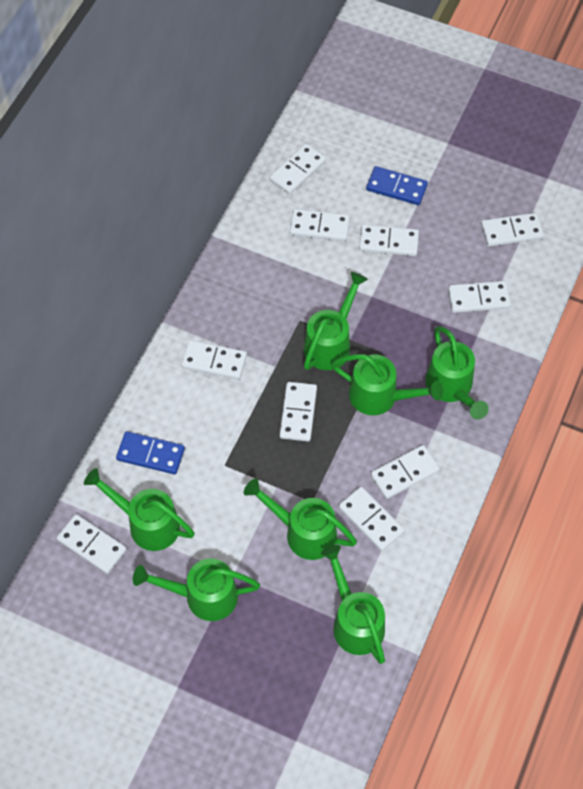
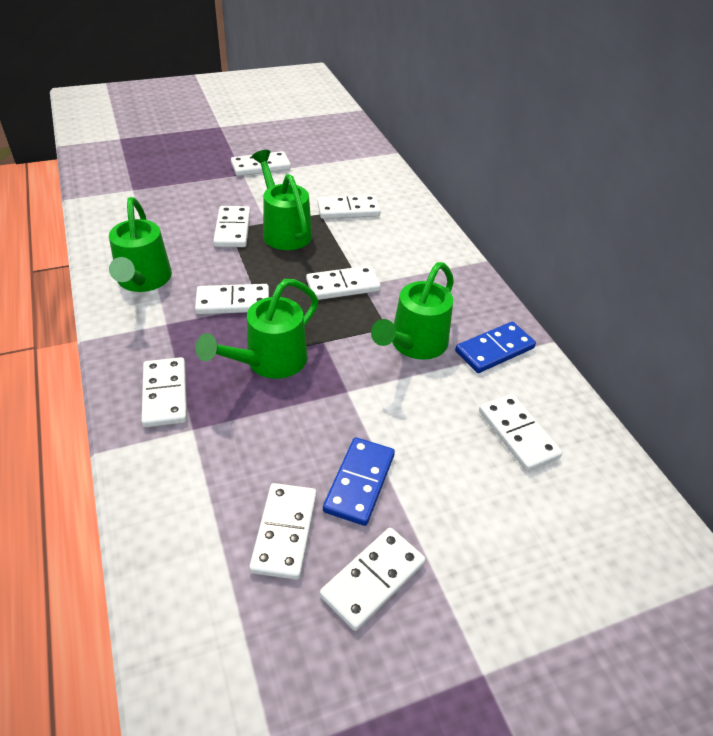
green watering can: 7 -> 4
white domino: 10 -> 9

